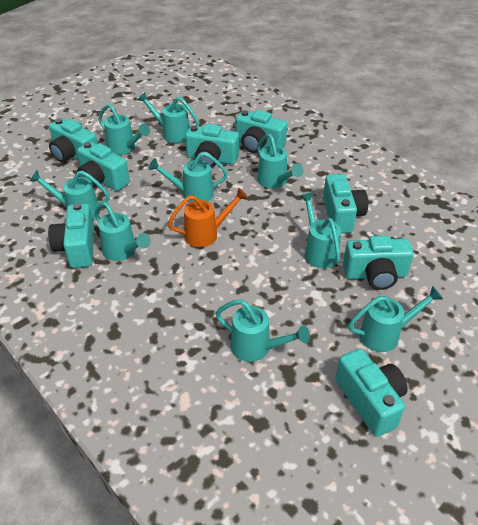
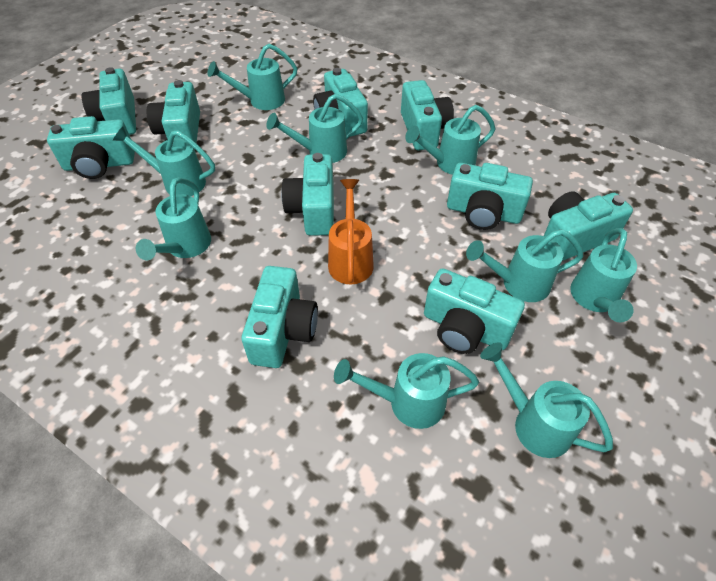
turquoise camera: 8 -> 10

